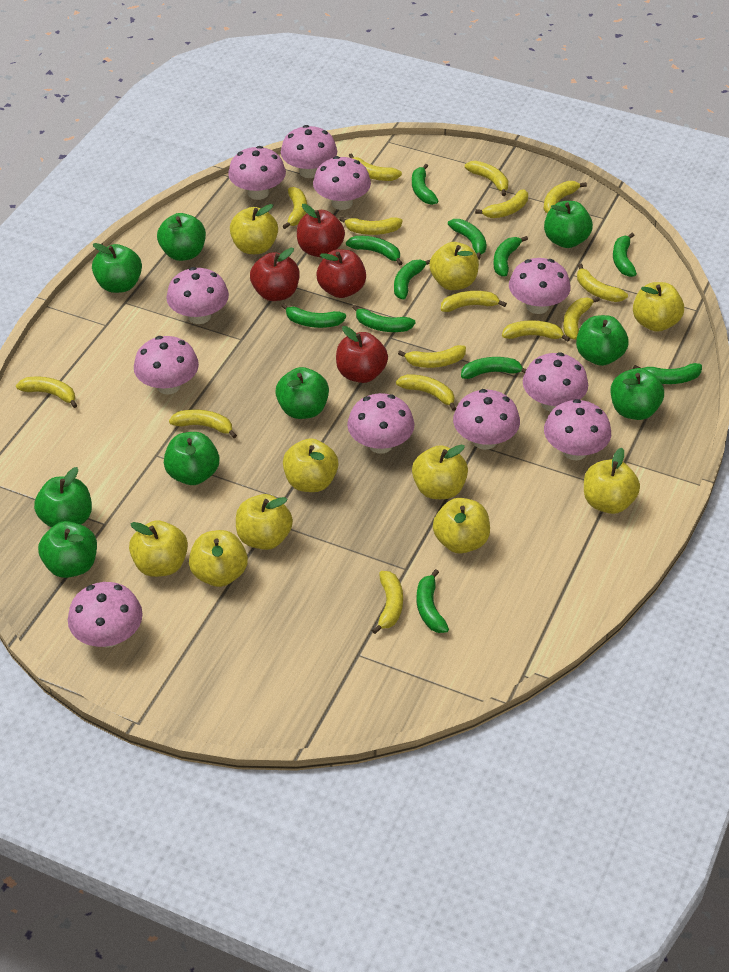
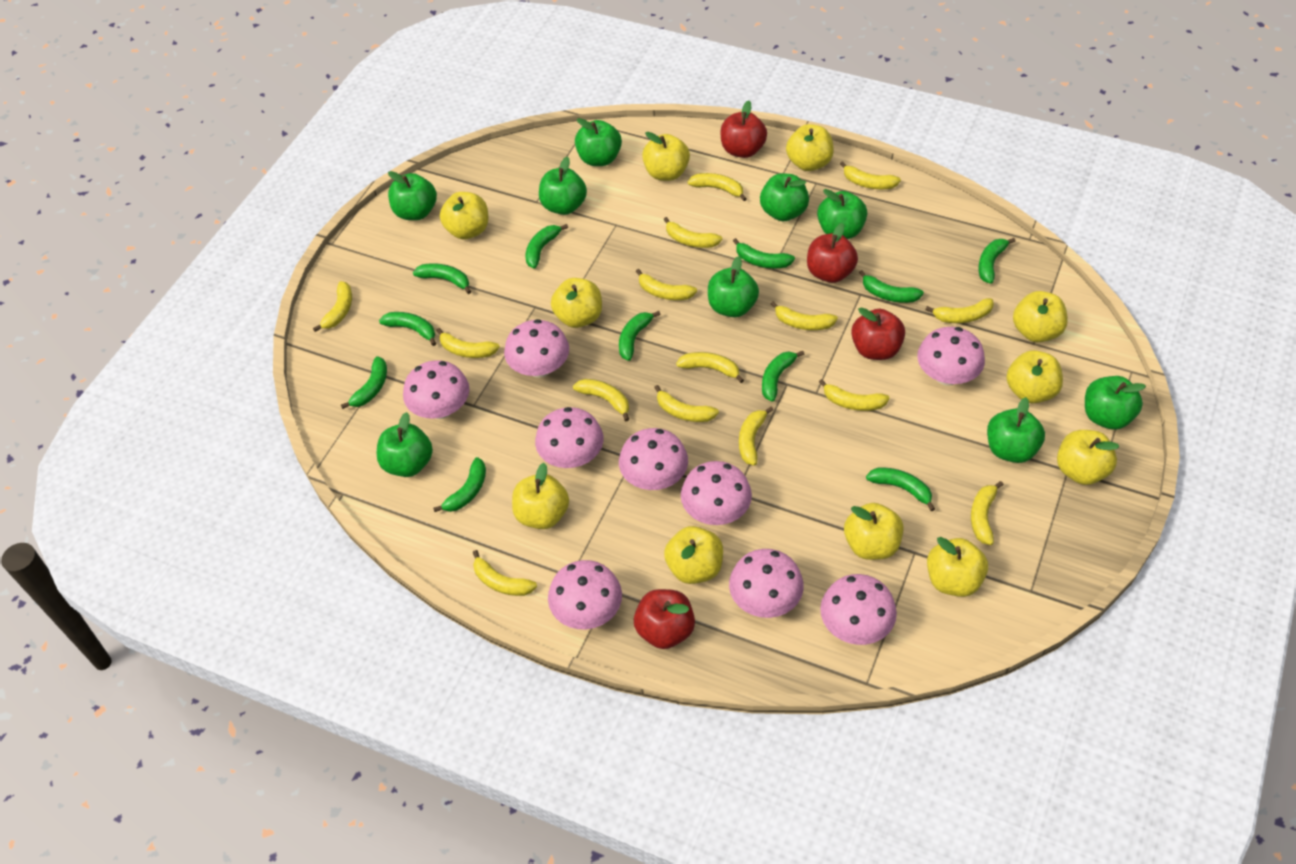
pink mushroom: 11 -> 9
yellow apple: 10 -> 11

